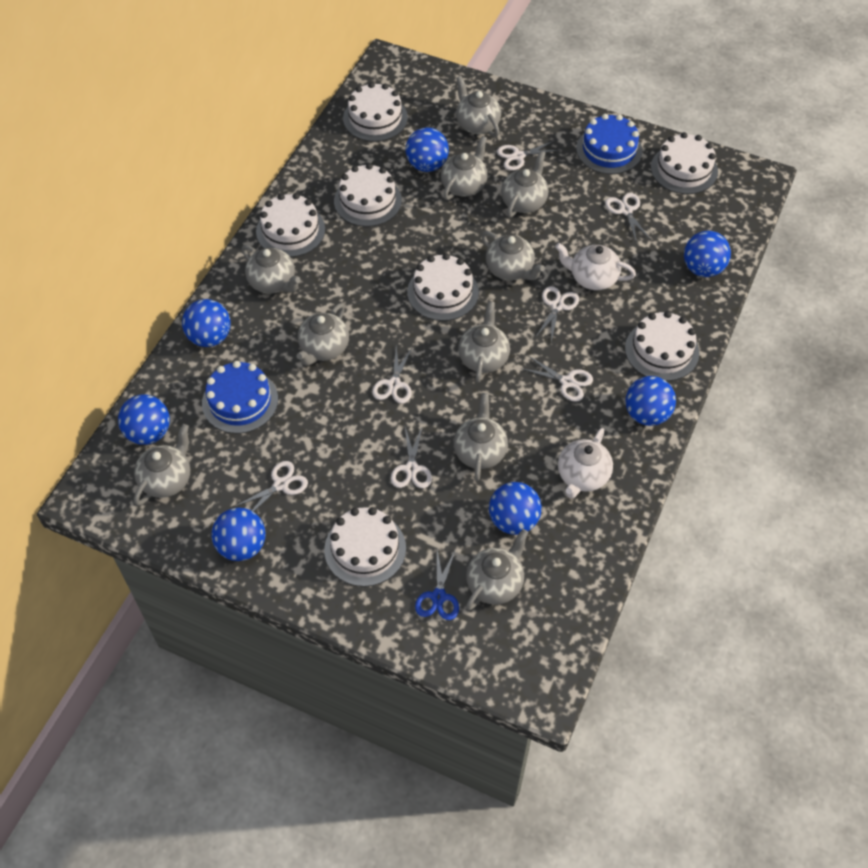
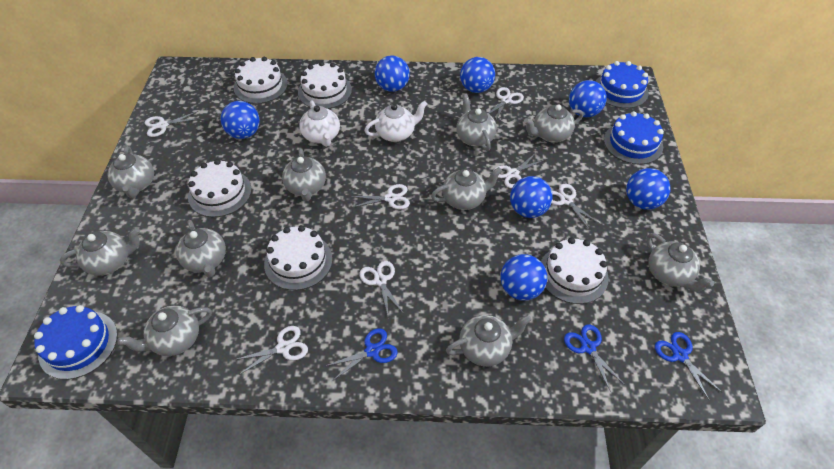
blue cake: 2 -> 3
blue scissors: 1 -> 3
white cake: 7 -> 5

